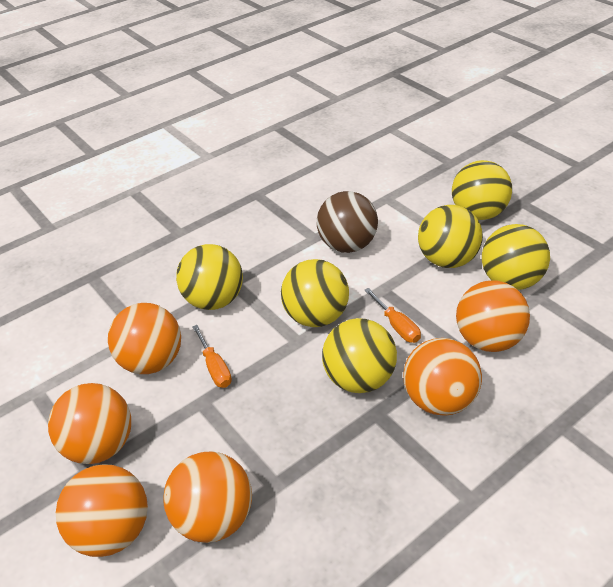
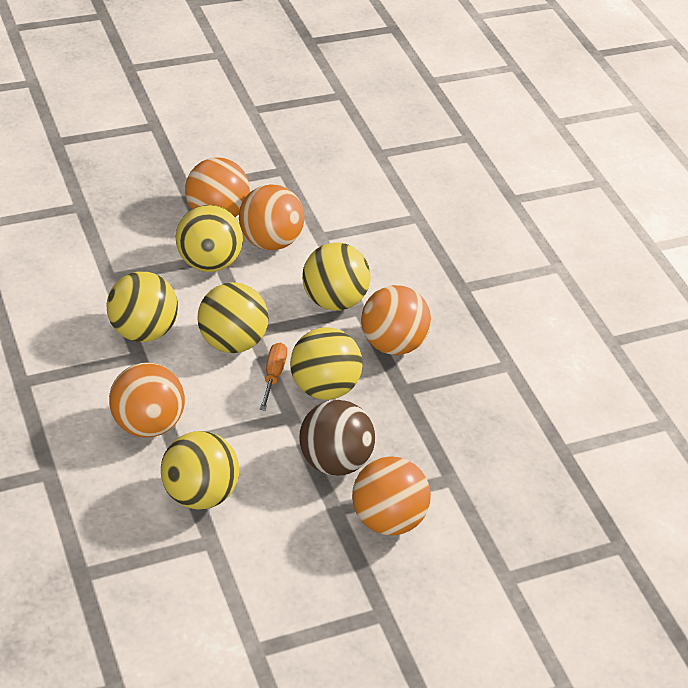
orange ball: 6 -> 5
orange screwdriver: 2 -> 1

